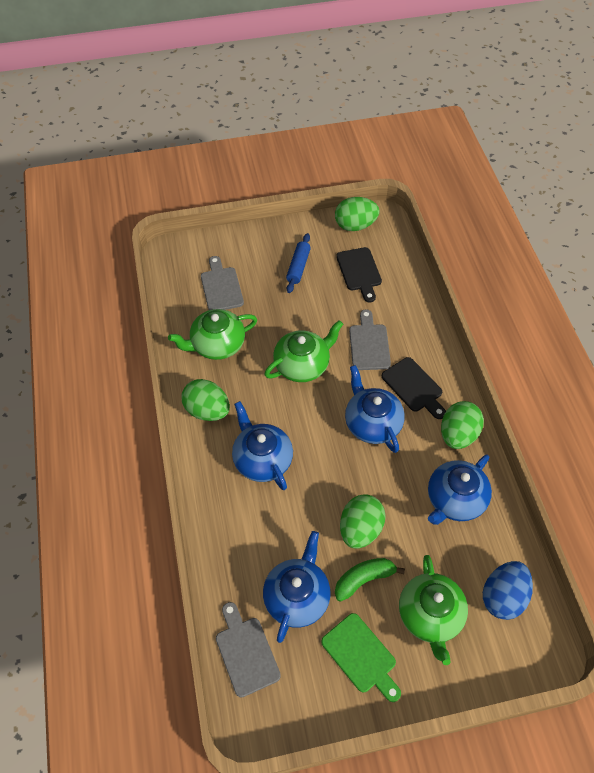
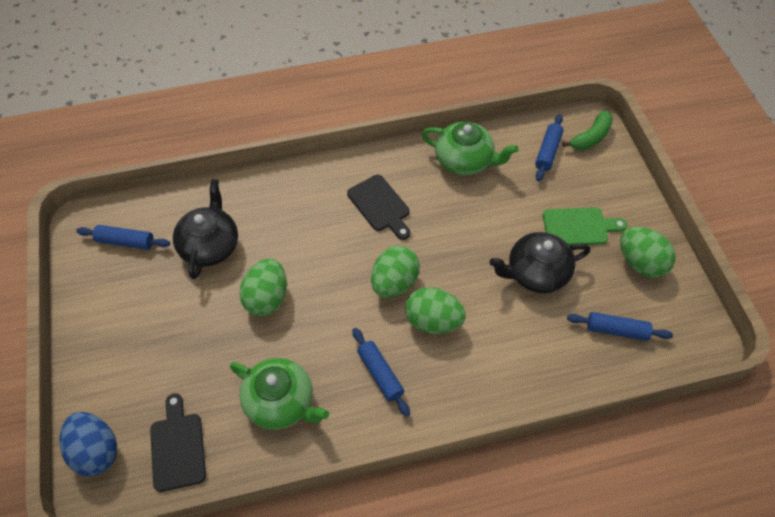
black teapot: 0 -> 2
blue rolling pin: 1 -> 4
blue teapot: 4 -> 0
green teapot: 3 -> 2
grey cutting board: 3 -> 0

